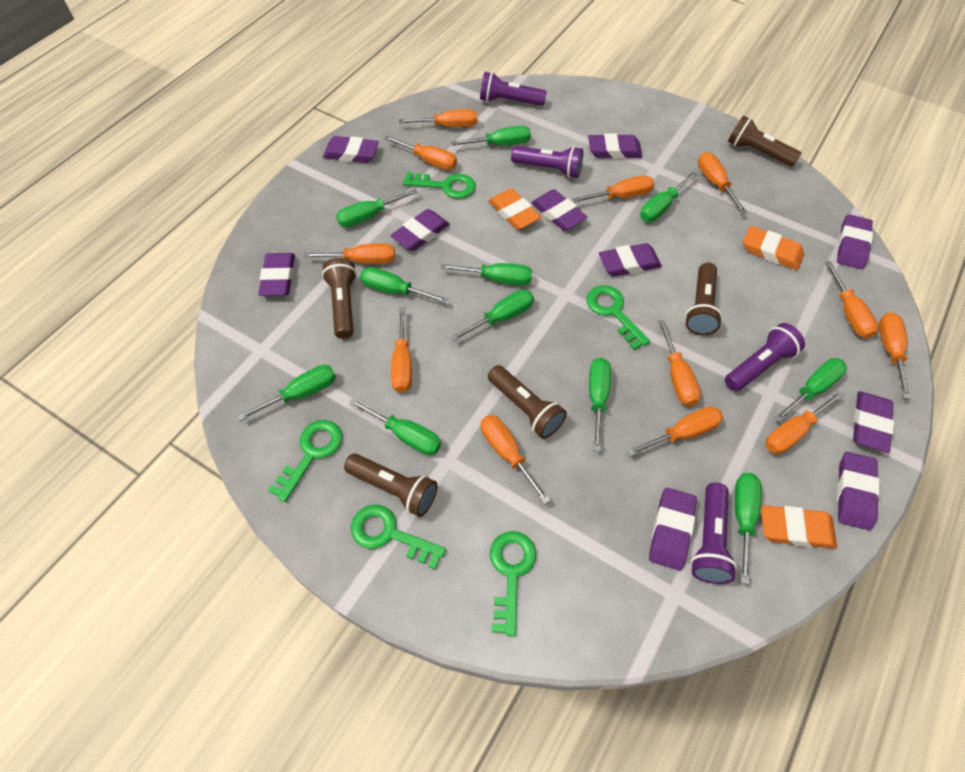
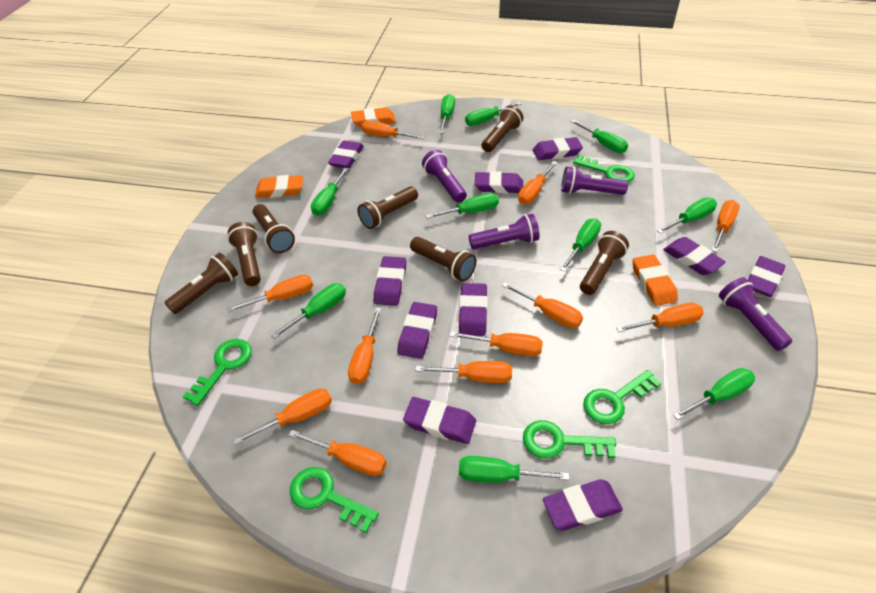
brown flashlight: 5 -> 7
green screwdriver: 11 -> 10
orange screwdriver: 12 -> 11

